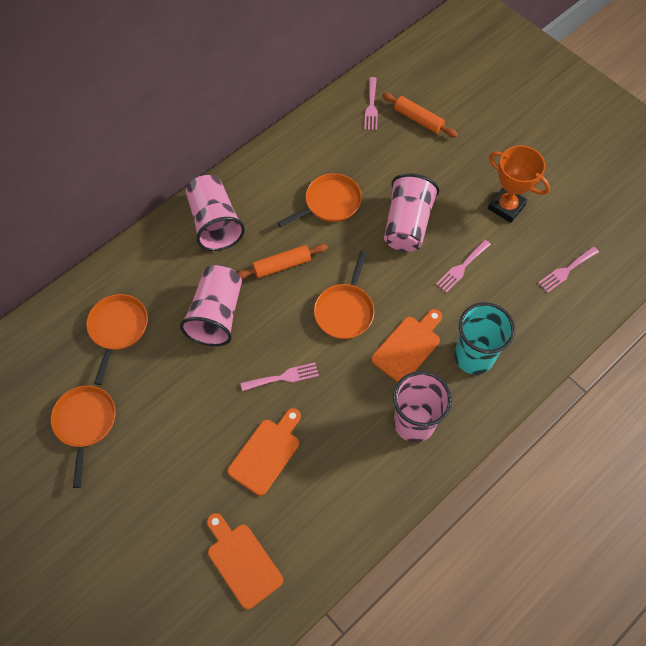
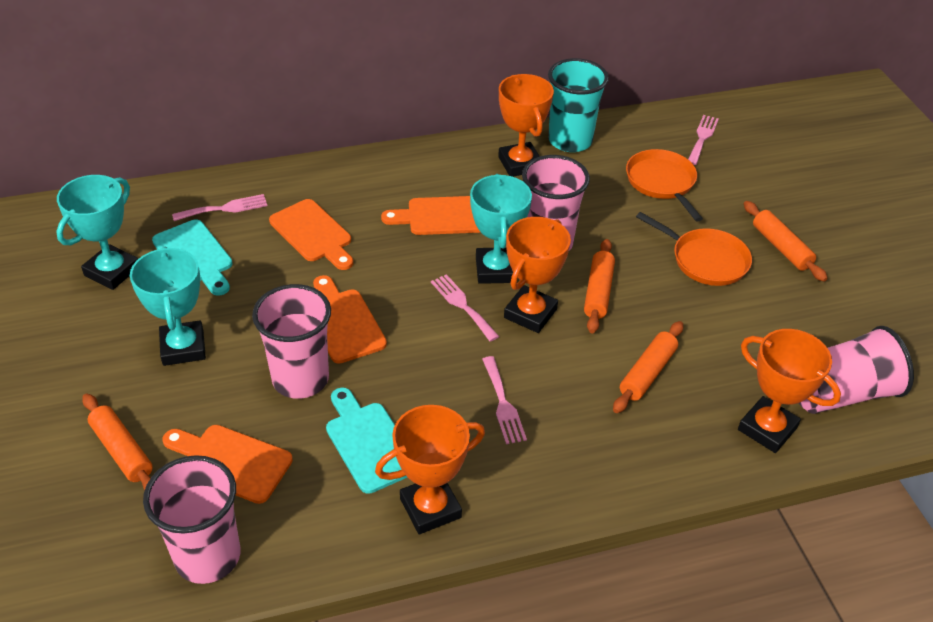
orange cutting board: 3 -> 4
orange pan: 4 -> 2
orange rolling pin: 2 -> 4
orange trophy: 1 -> 4
turquoise cutting board: 0 -> 2
turquoise trophy: 0 -> 3

